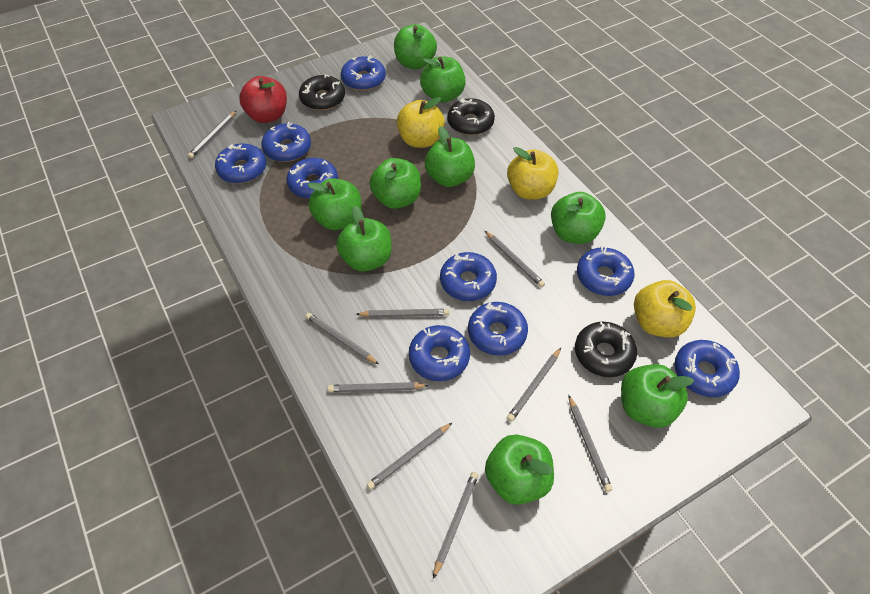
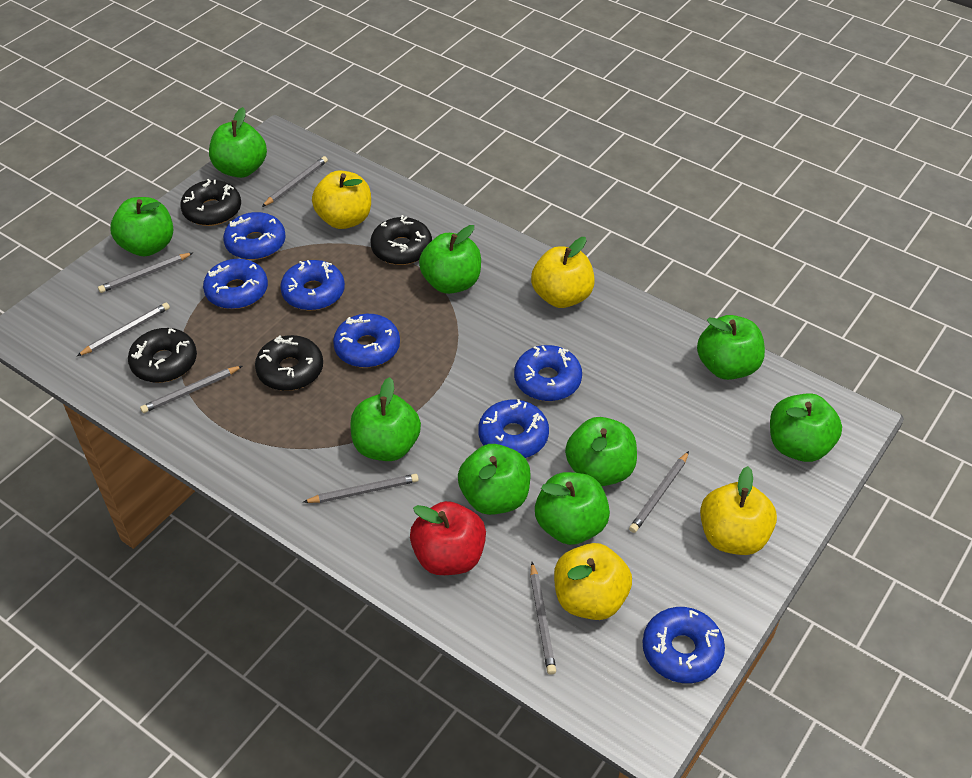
black donut: 3 -> 4
blue donut: 9 -> 7
grey pencil: 9 -> 7
yellow apple: 3 -> 4

